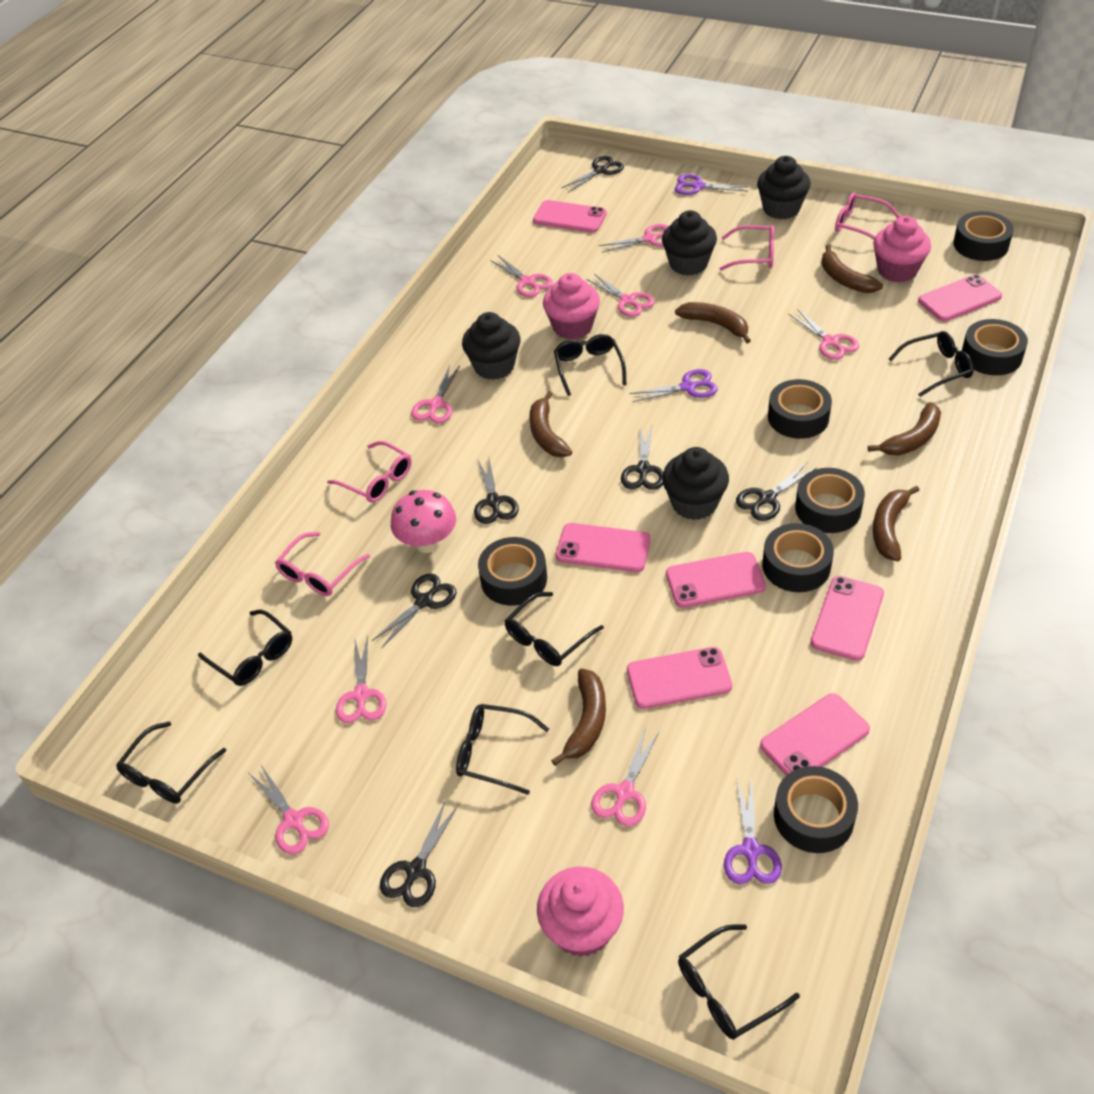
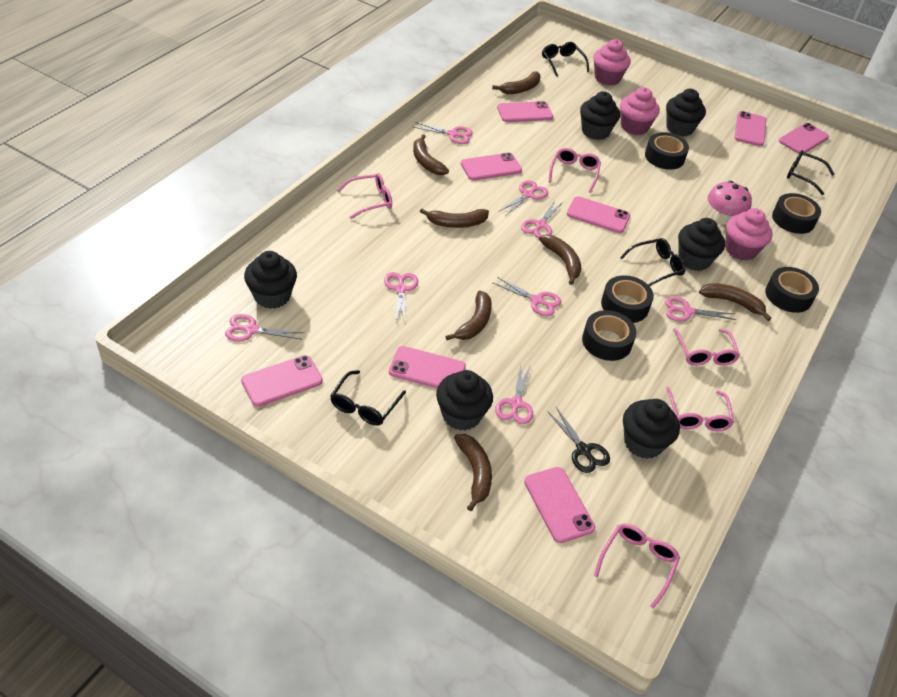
black cupcake: 4 -> 6
black glasses: 7 -> 4
black scissors: 6 -> 1
black tape: 7 -> 5
brown banana: 6 -> 7
pink glasses: 4 -> 5
pink phone: 7 -> 8
purple scissors: 3 -> 0

